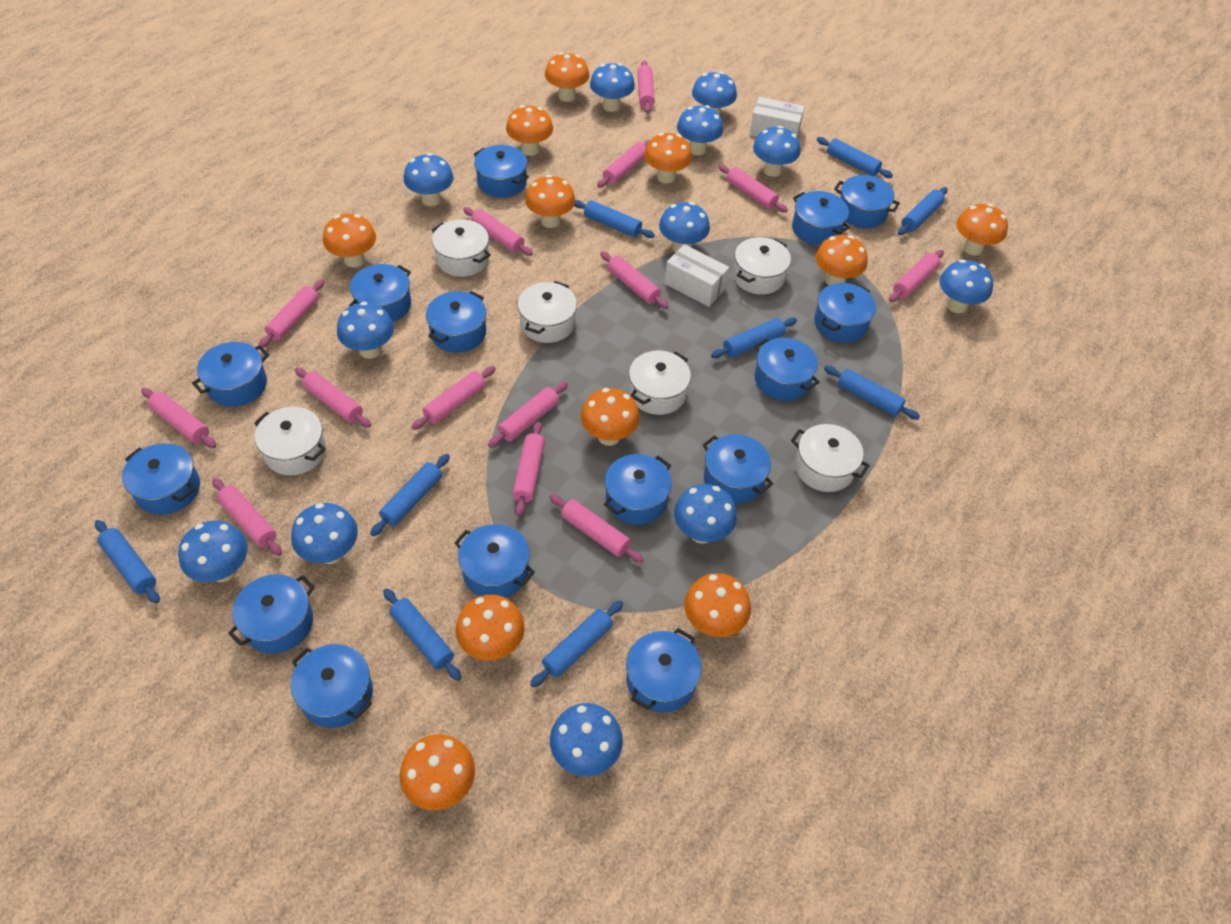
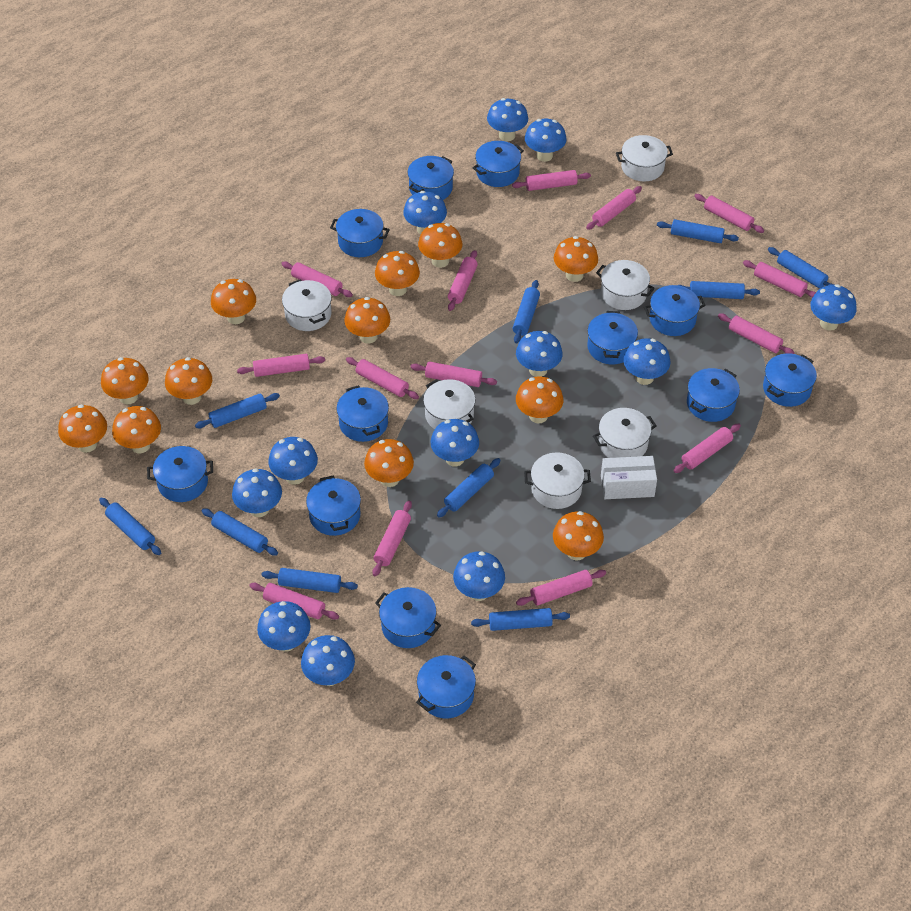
blue pot: 15 -> 12
blue rolling pin: 9 -> 10
orange mushroom: 11 -> 12
white box: 2 -> 1

